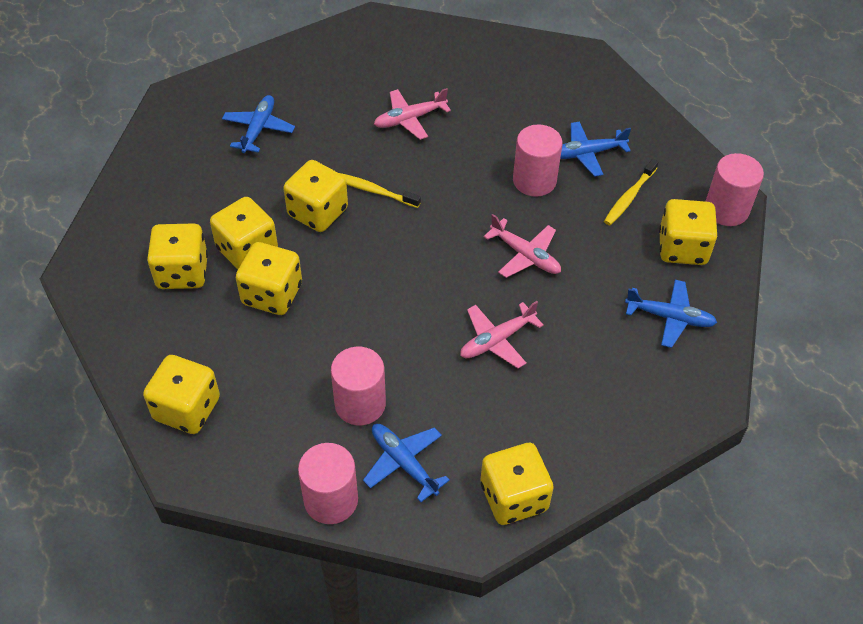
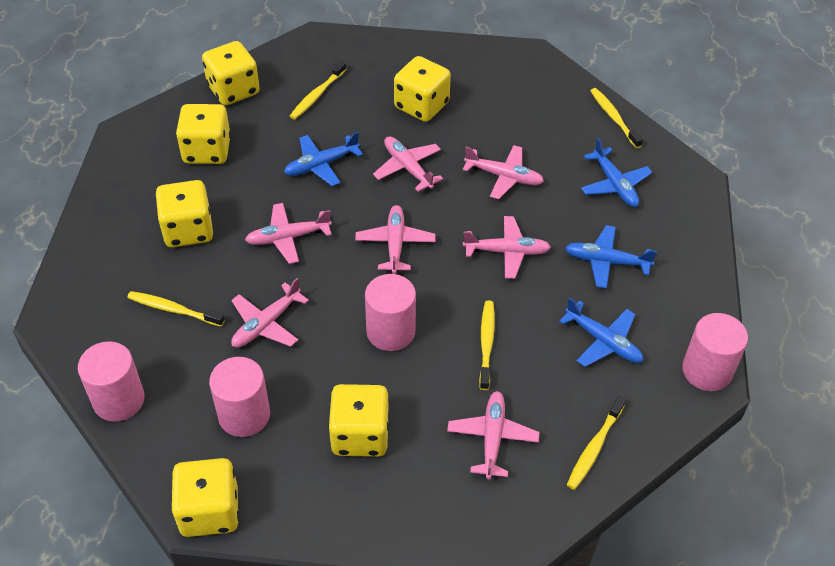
pink plane: 3 -> 7
yellow dice: 7 -> 6
yellow toothbrush: 2 -> 5

